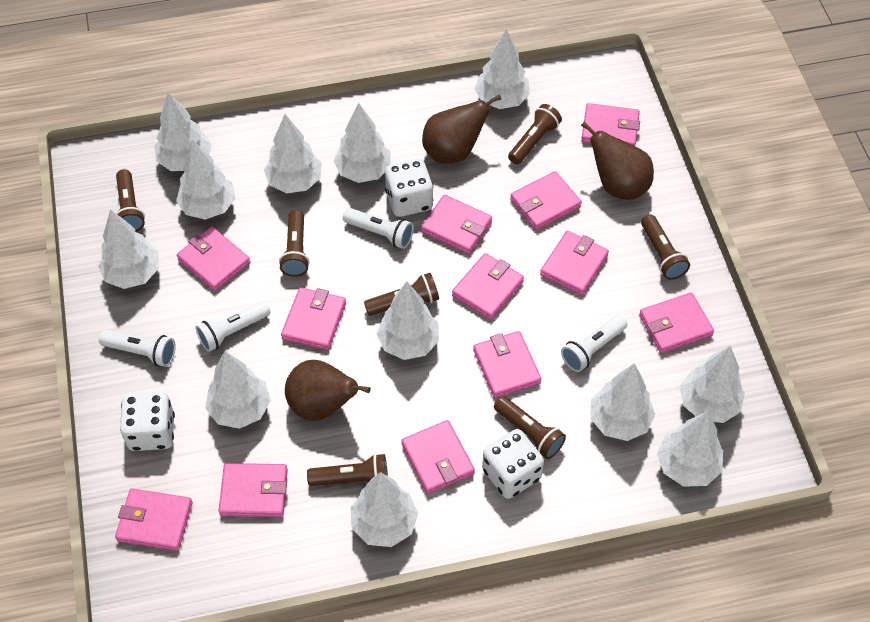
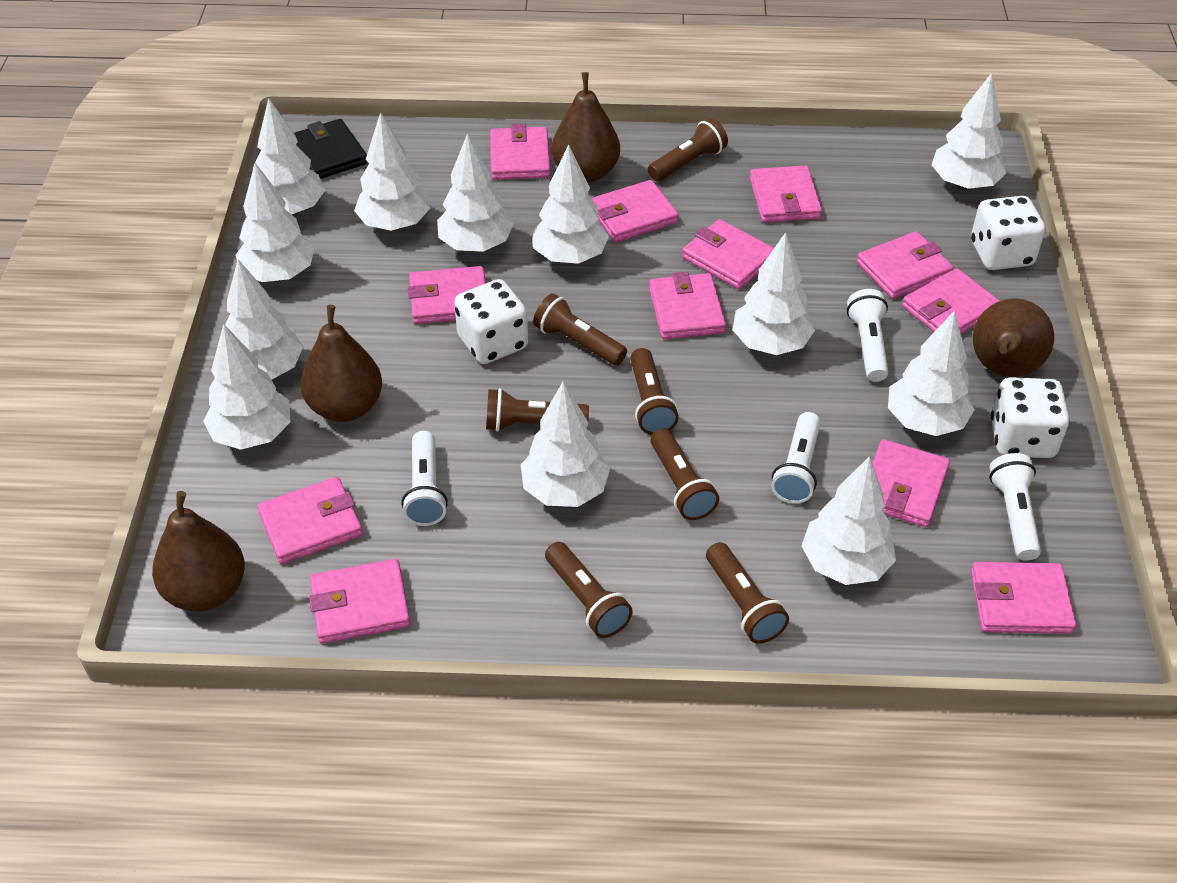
black wallet: 0 -> 1
brown pear: 3 -> 4

